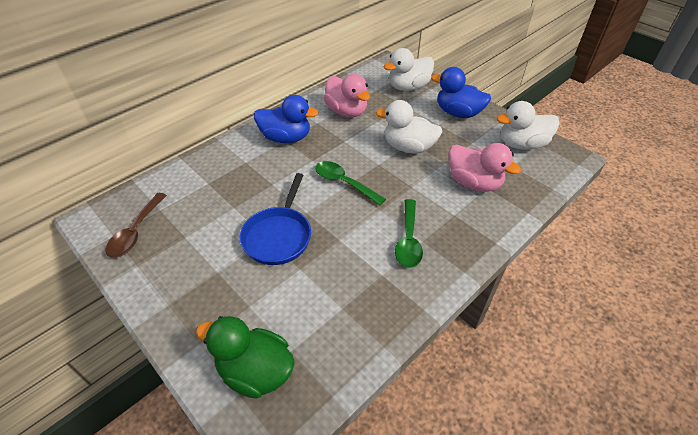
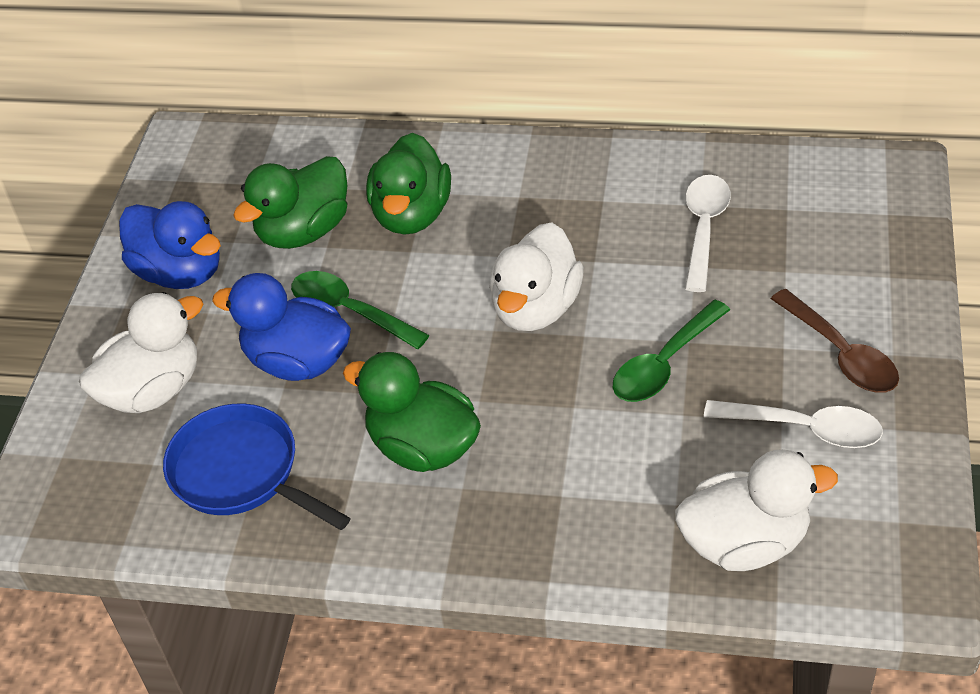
green duck: 1 -> 3
pink duck: 2 -> 0
white spoon: 0 -> 2

